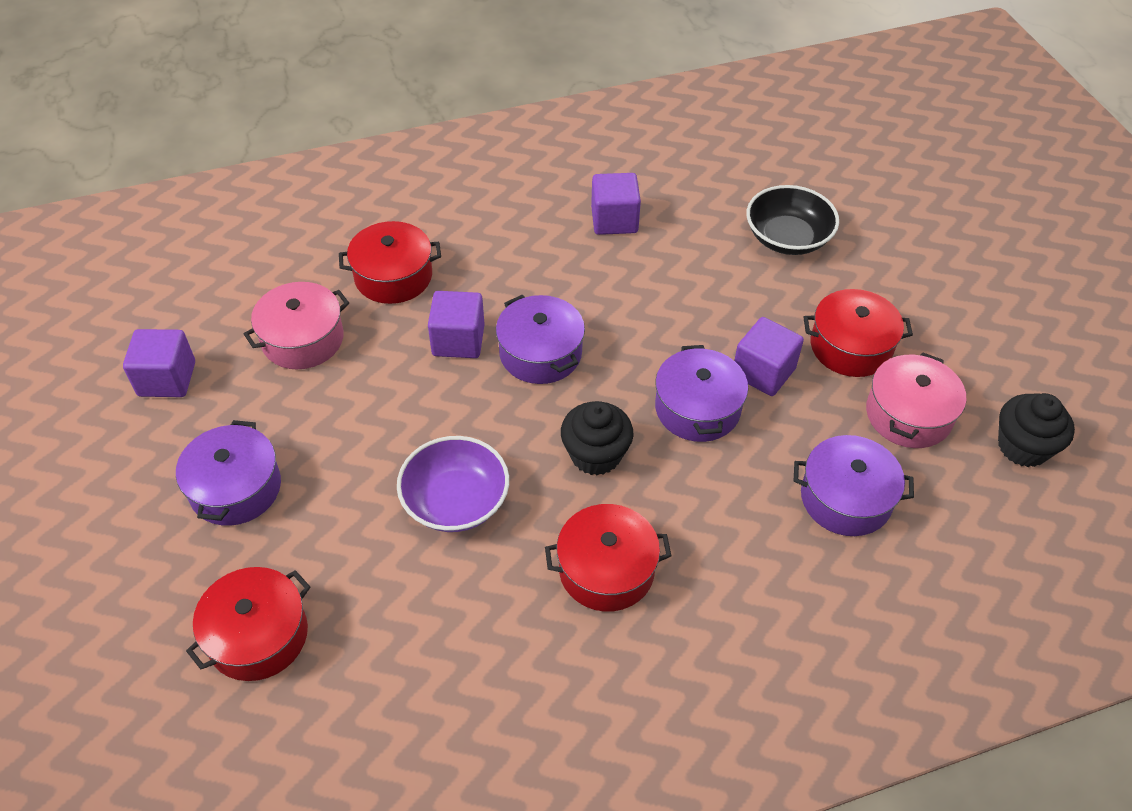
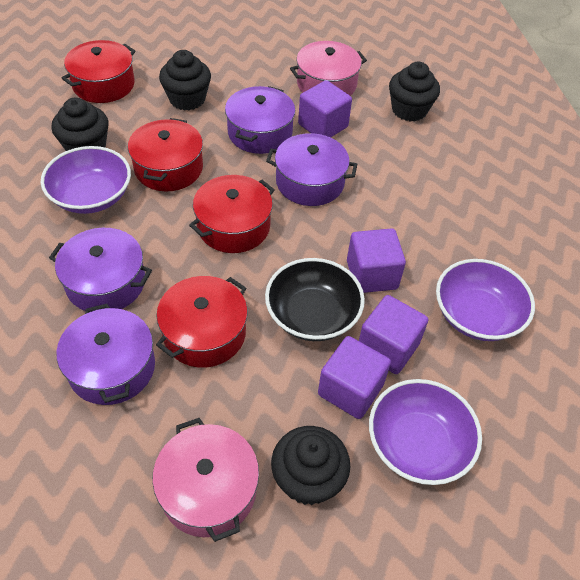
black cupcake: 2 -> 4
purple bowl: 1 -> 3

